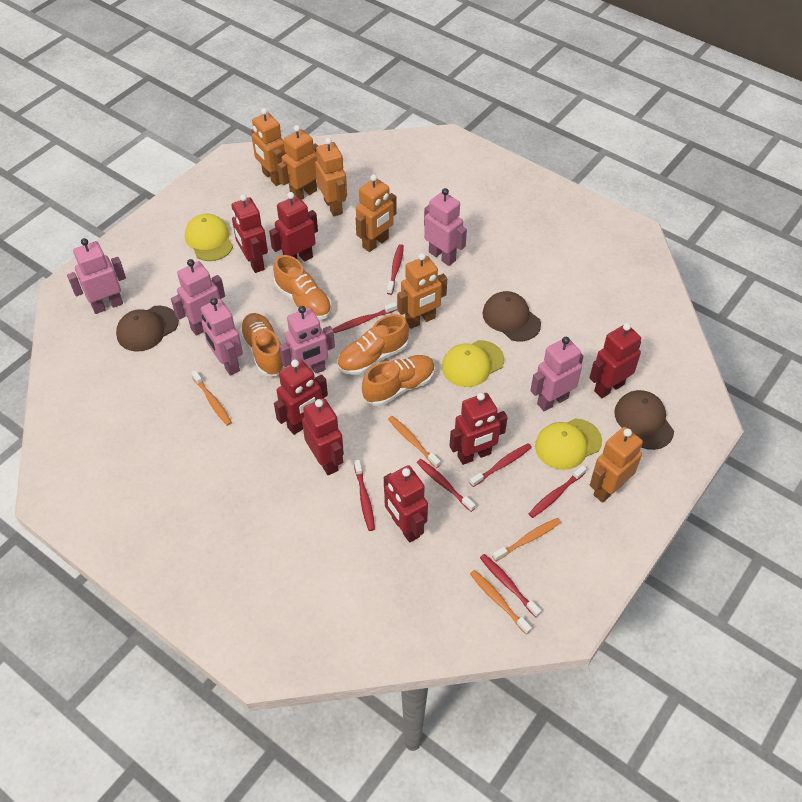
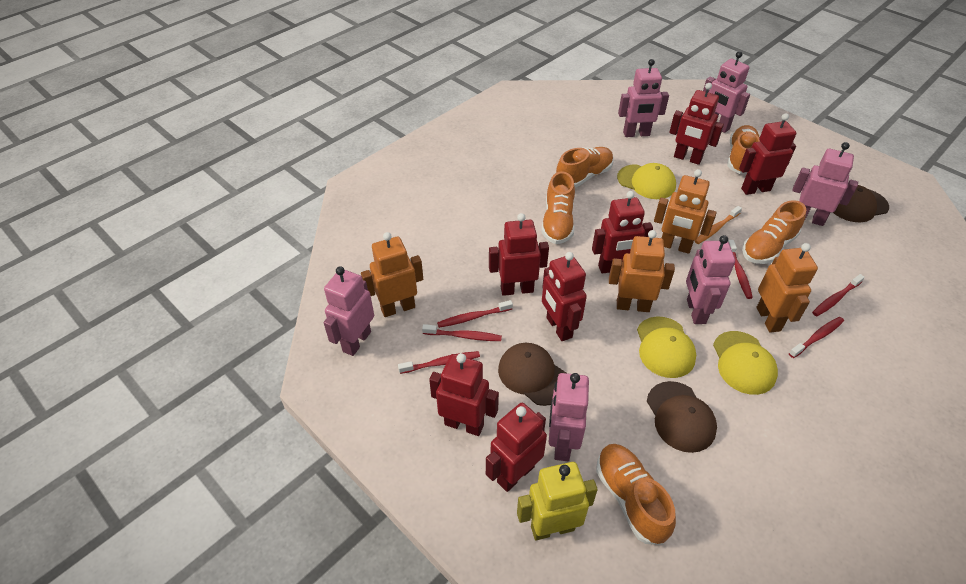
orange robot: 6 -> 4
orange shoe: 4 -> 5
orange toothbrush: 4 -> 1
red toothbrush: 7 -> 6
yellow robot: 0 -> 1

